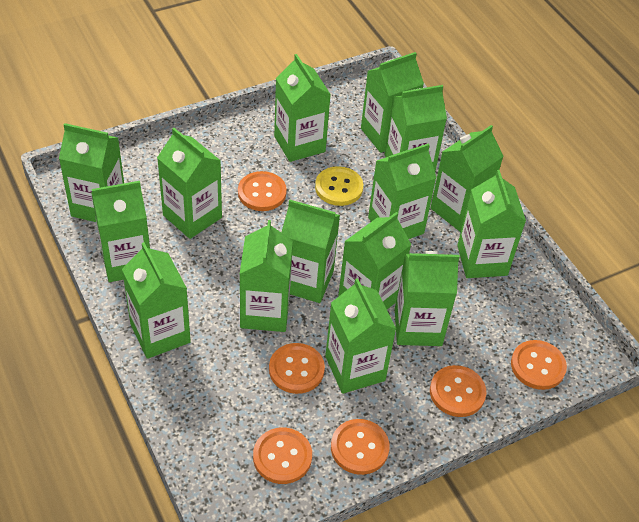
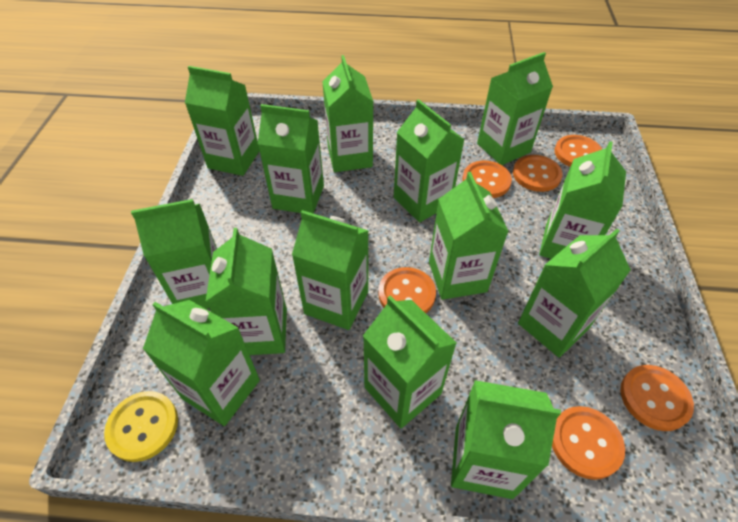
green carton: 15 -> 14

